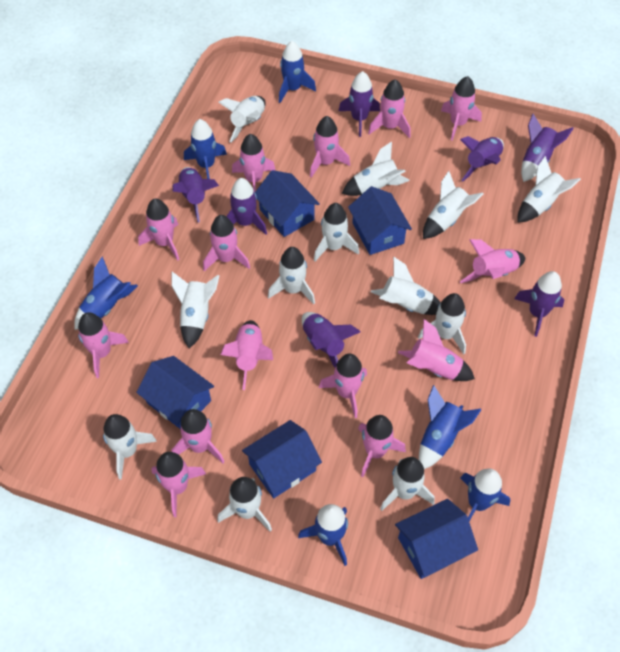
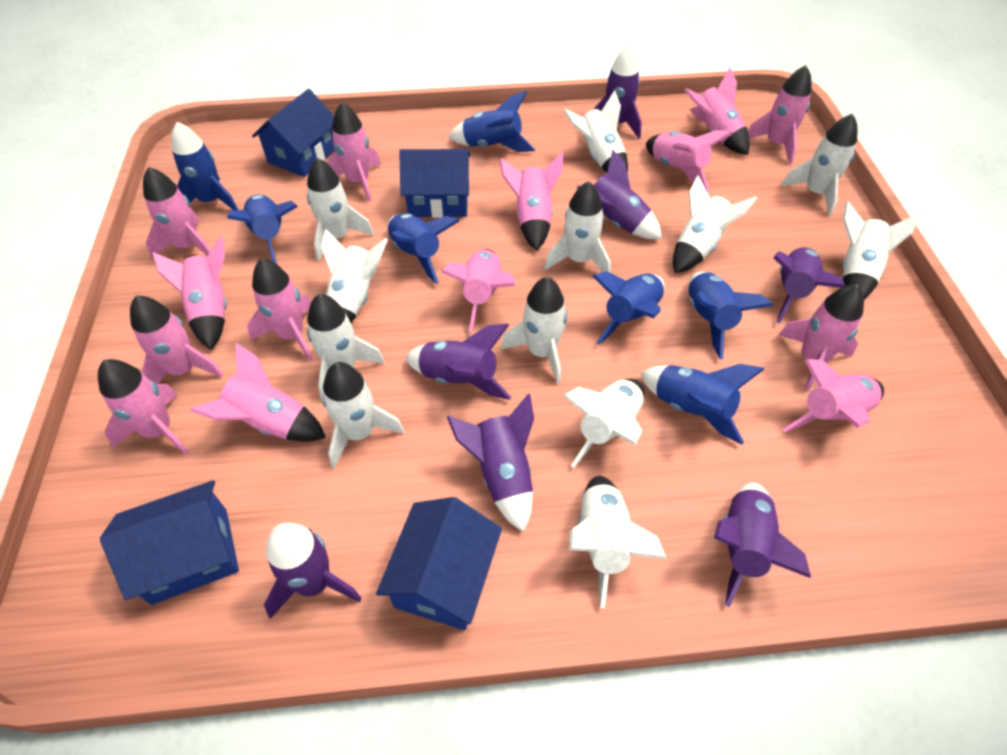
blue house: 5 -> 4
blue rocket: 6 -> 7

